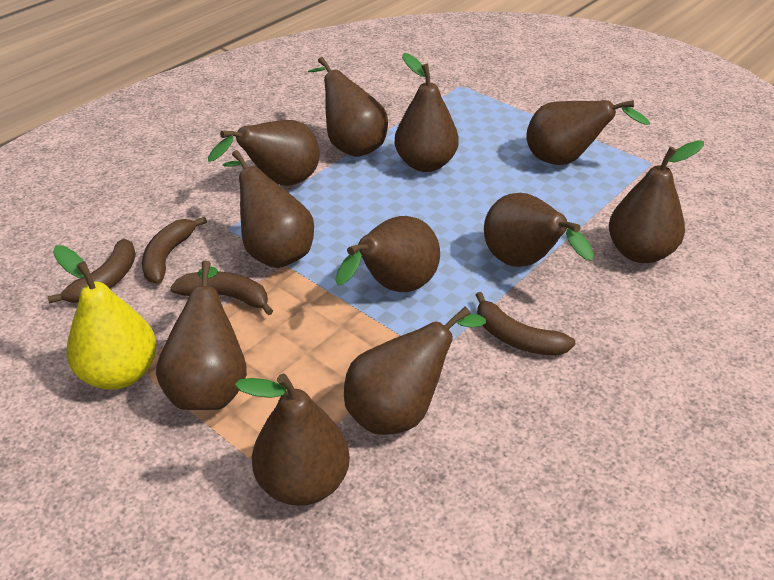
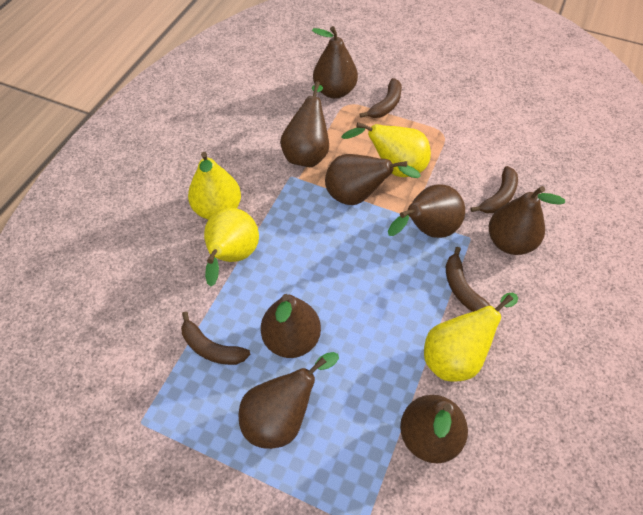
brown pear: 11 -> 8
yellow pear: 1 -> 4

